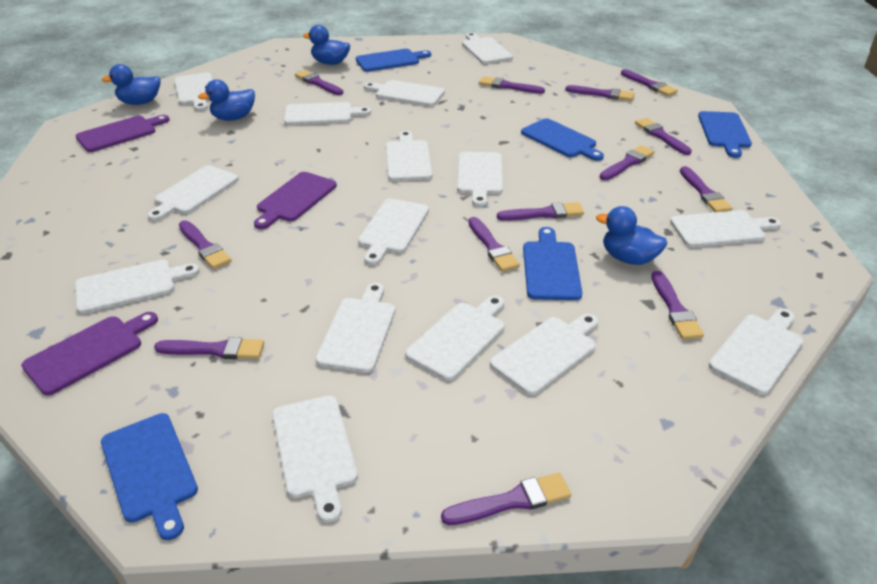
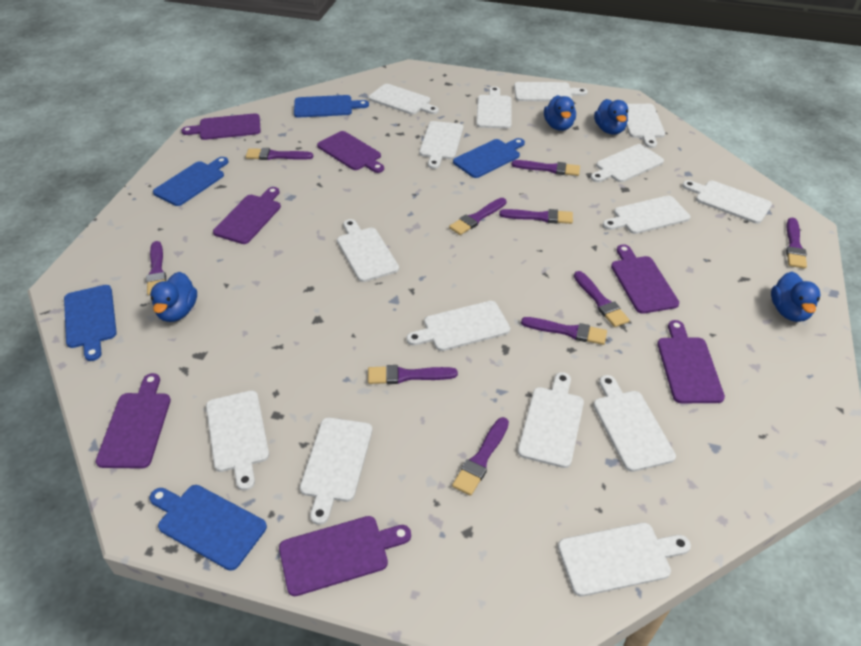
purple brush: 13 -> 10
purple cutting board: 3 -> 7

